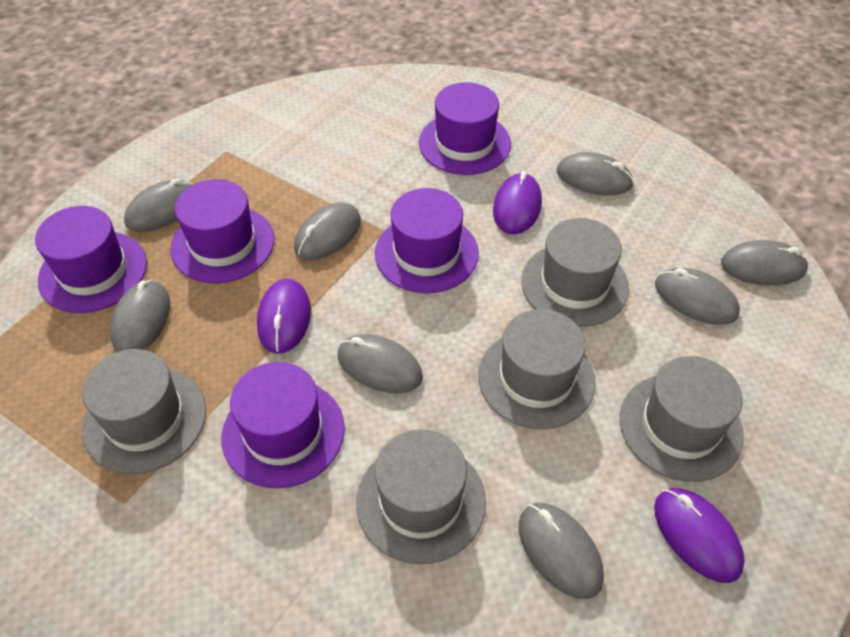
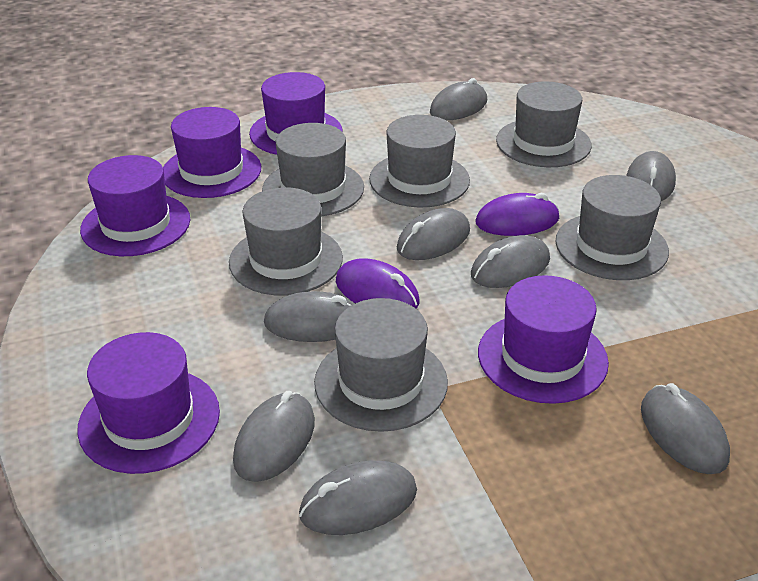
grey hat: 5 -> 6
purple mouse: 3 -> 2

